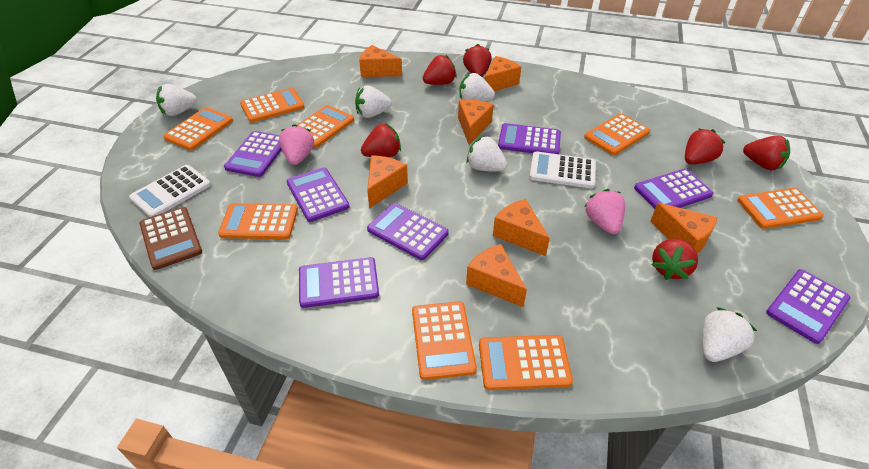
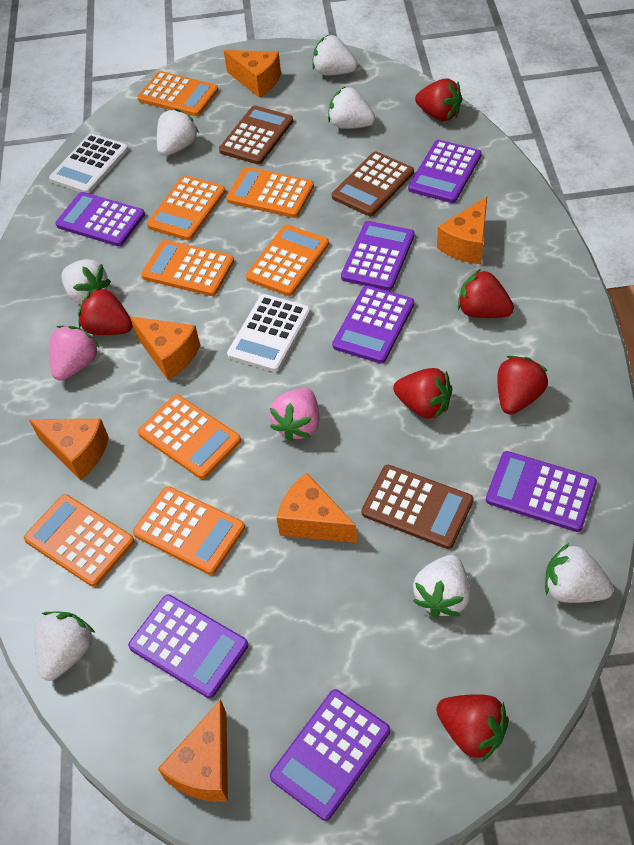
brown calculator: 1 -> 3
orange cheese: 7 -> 6
white strawberry: 5 -> 7

